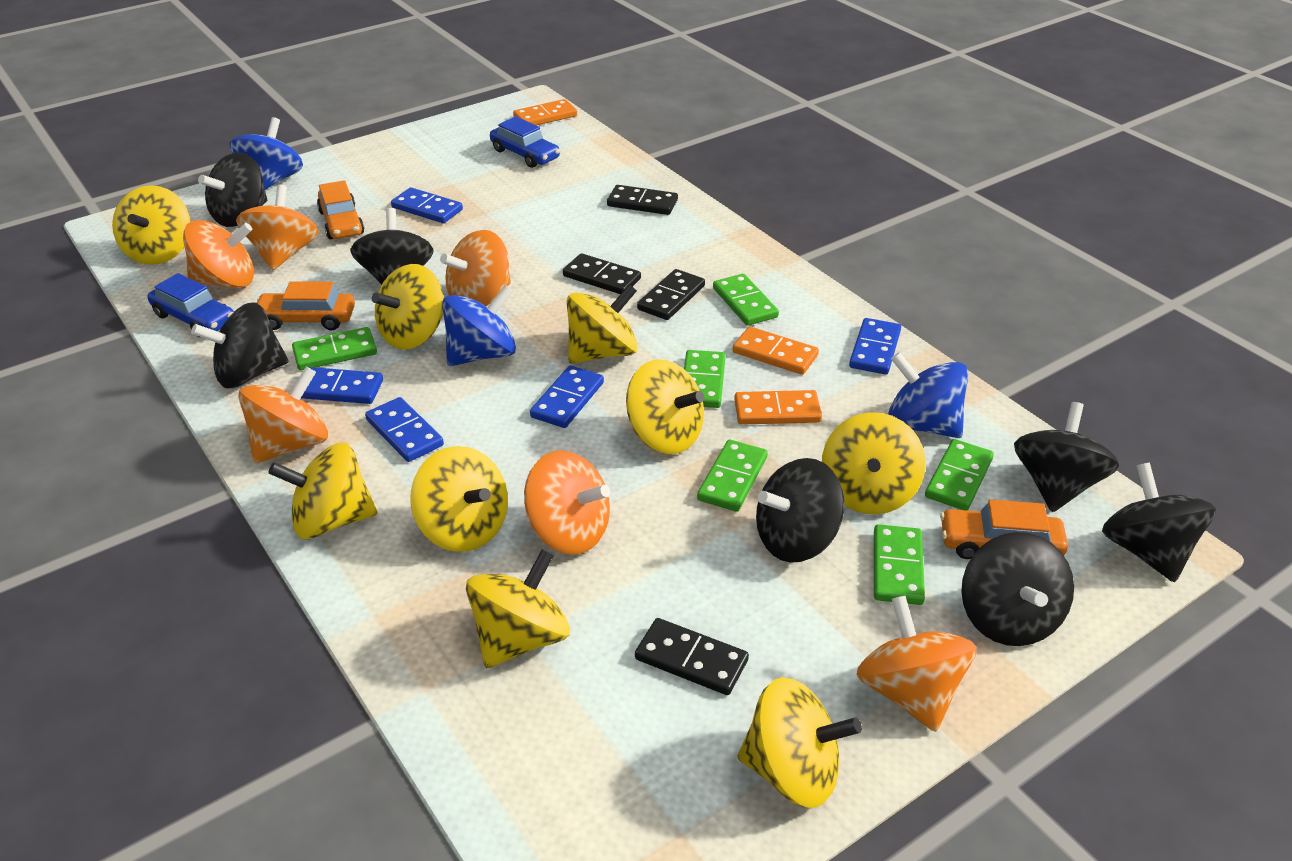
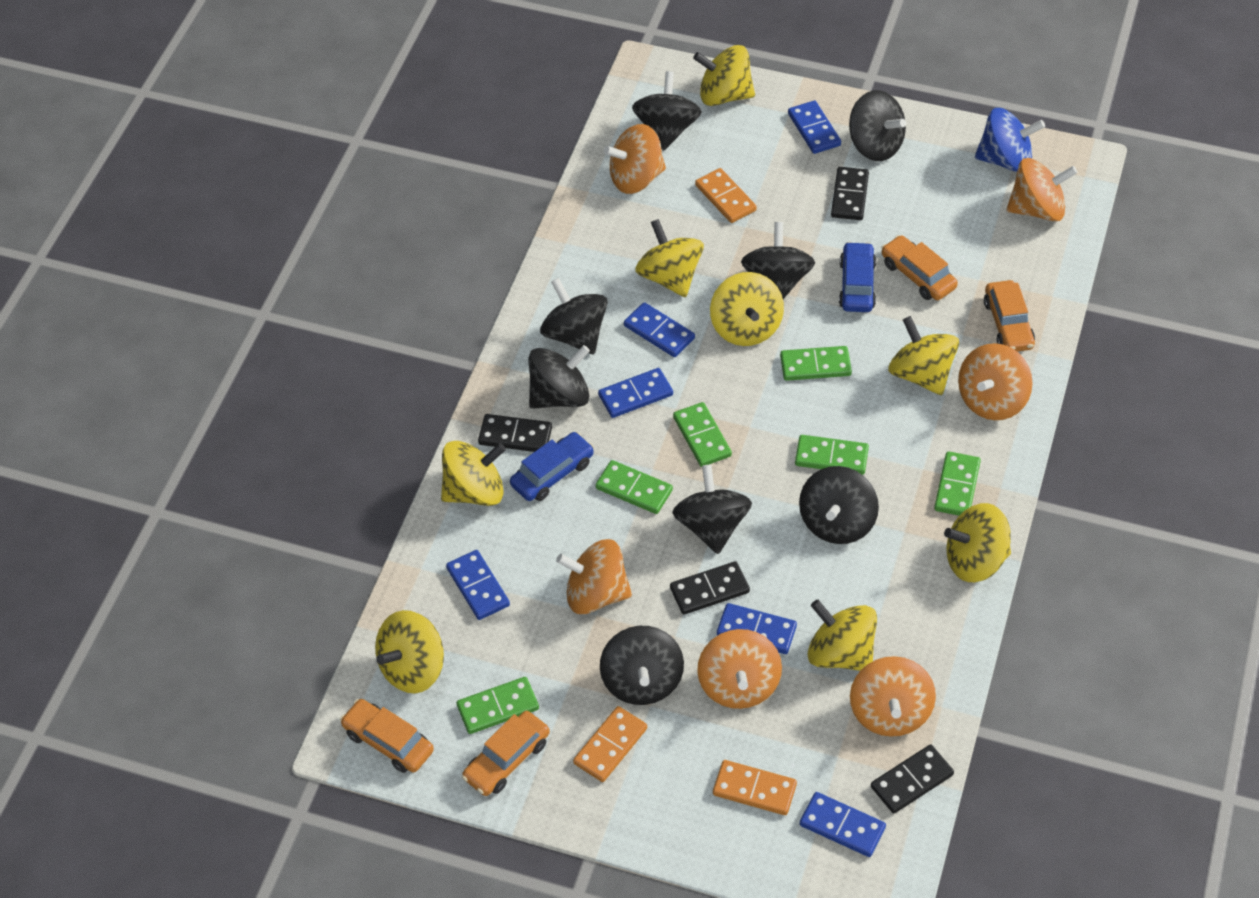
black spinning top: 7 -> 8
blue domino: 5 -> 6
blue spinning top: 3 -> 1
orange car: 3 -> 4
yellow spinning top: 9 -> 8

